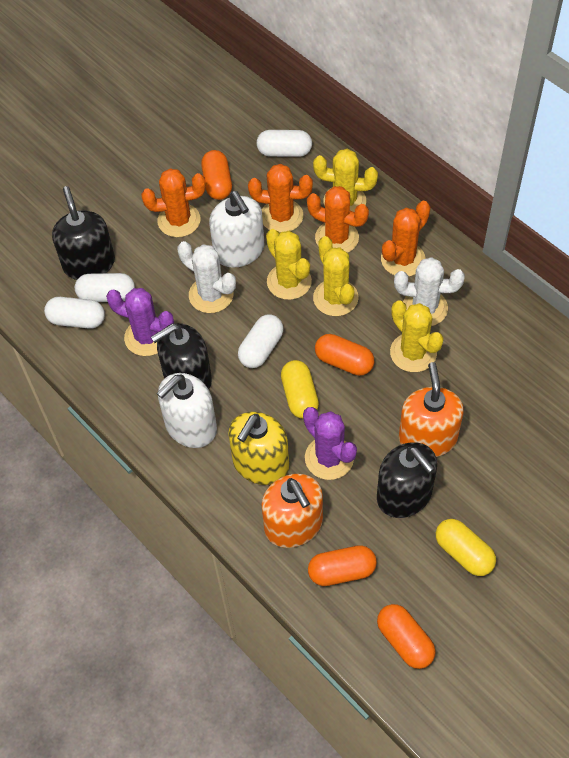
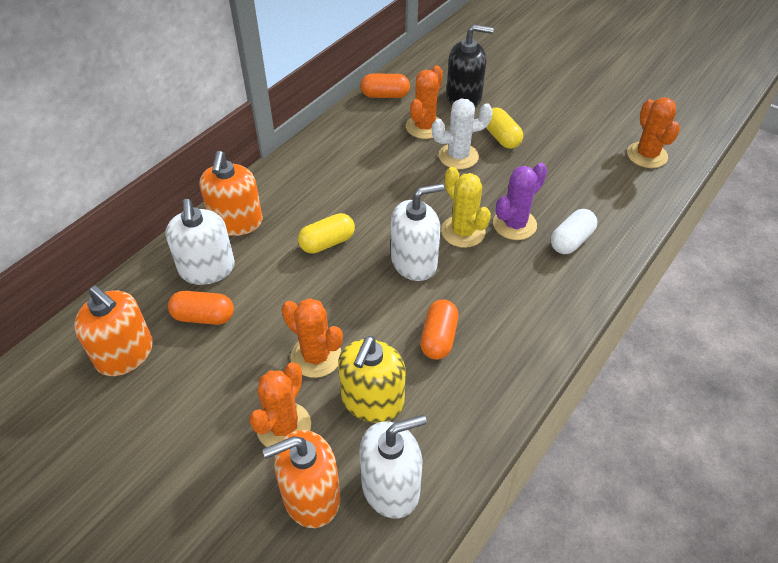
black soap dispenser: 3 -> 1
orange capsule: 4 -> 3
orange soap dispenser: 2 -> 3
purple cactus: 2 -> 1
white cactus: 2 -> 1
white capsule: 4 -> 1
white soap dispenser: 2 -> 3
yellow cactus: 4 -> 1

